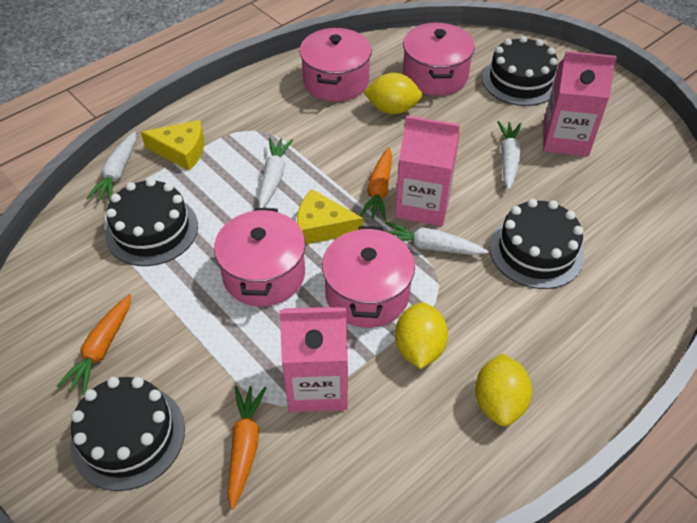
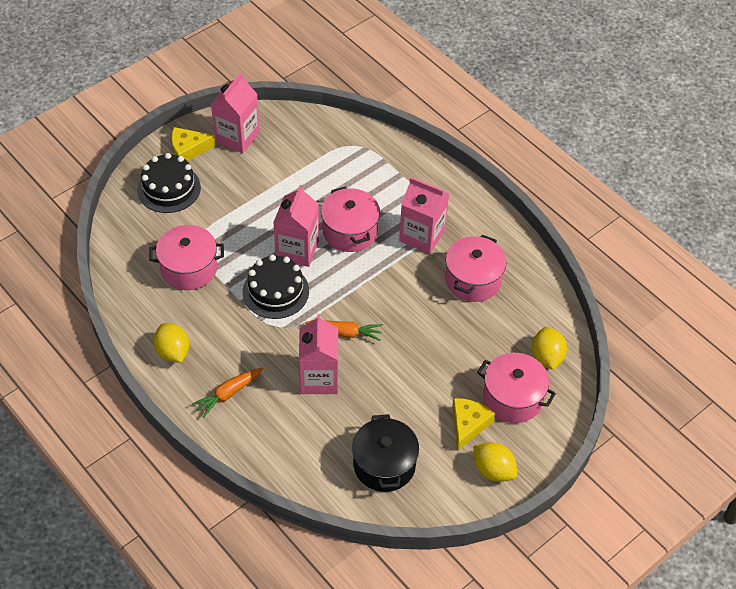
black cake: 4 -> 2
black pot: 0 -> 1
orange carrot: 3 -> 2
pink carton: 3 -> 4
white carrot: 4 -> 0

